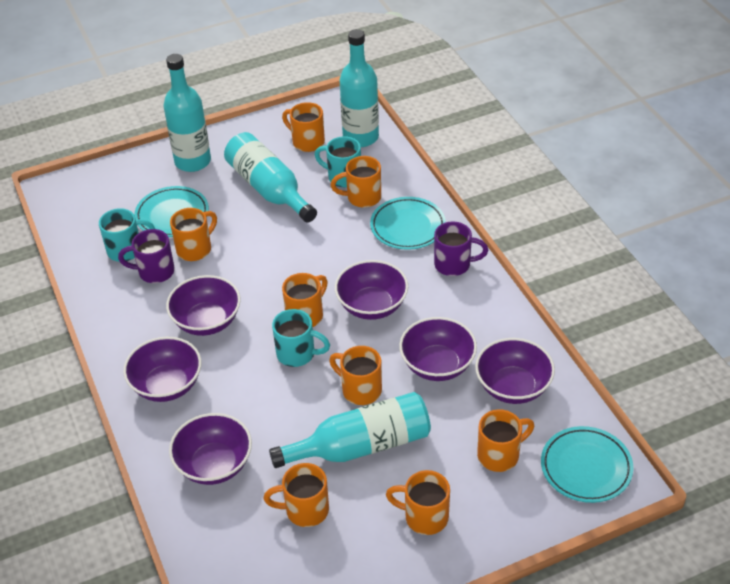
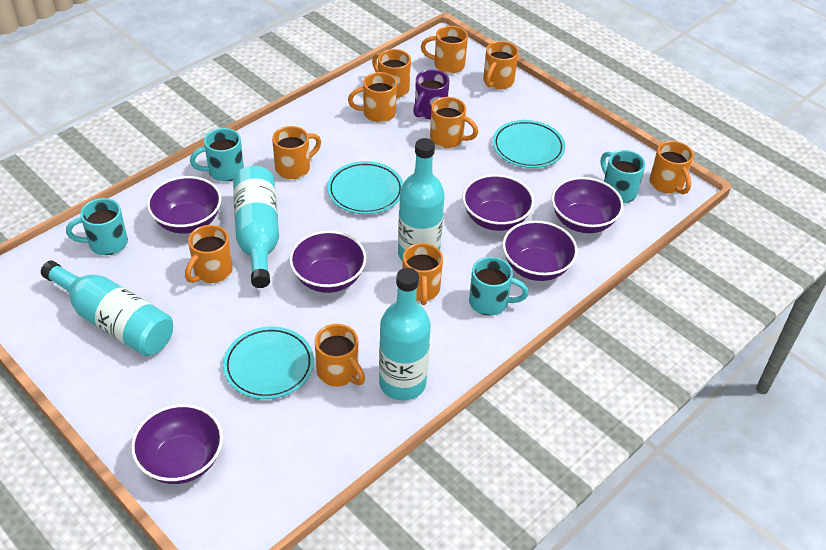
orange mug: 8 -> 10
purple mug: 2 -> 1
turquoise mug: 3 -> 4

